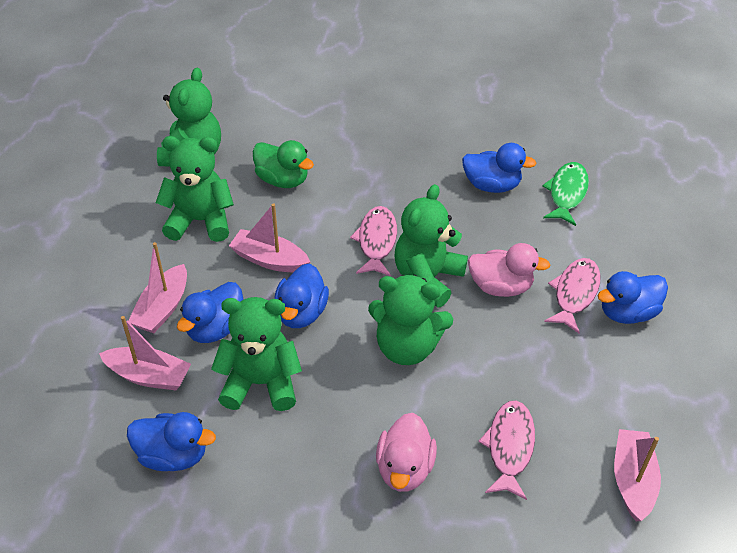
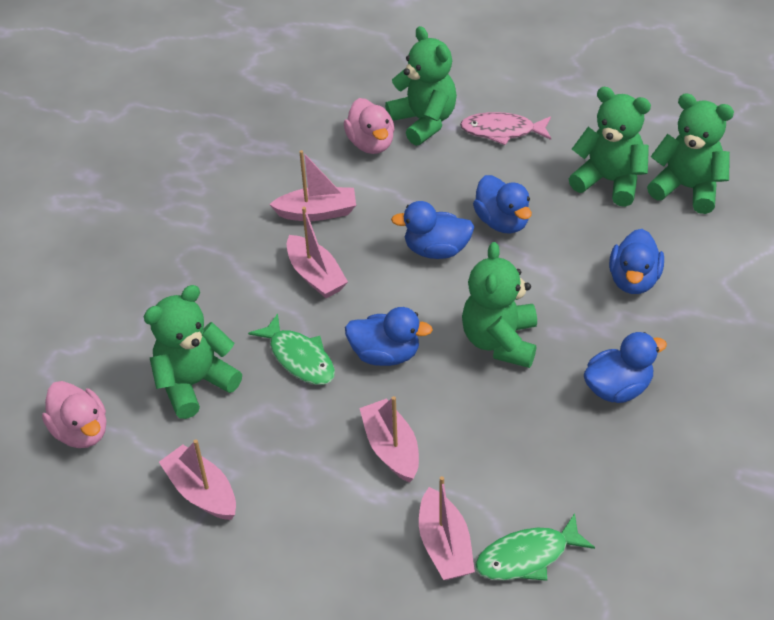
green duck: 1 -> 0
green fish: 1 -> 2
pink boat: 4 -> 5
pink fish: 3 -> 1

